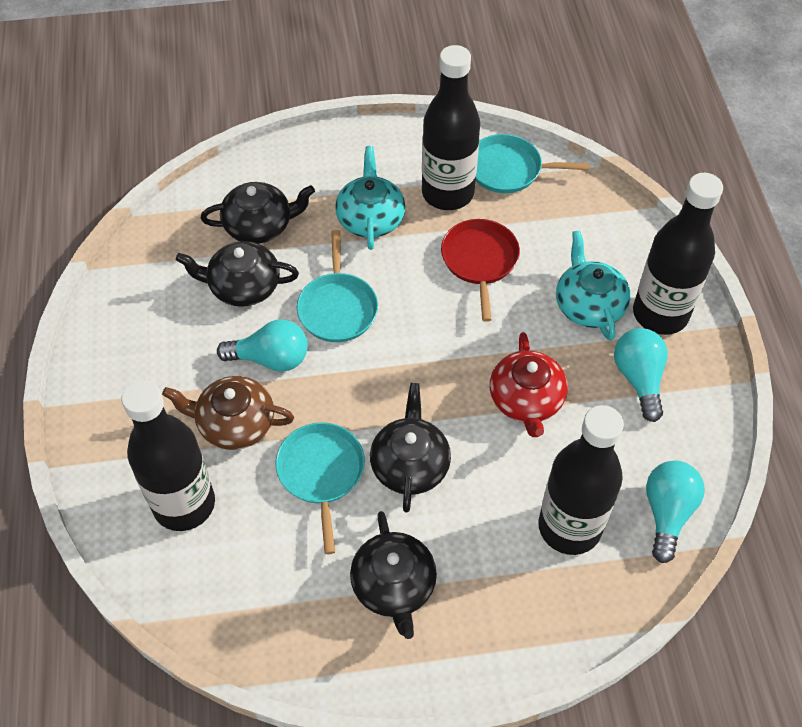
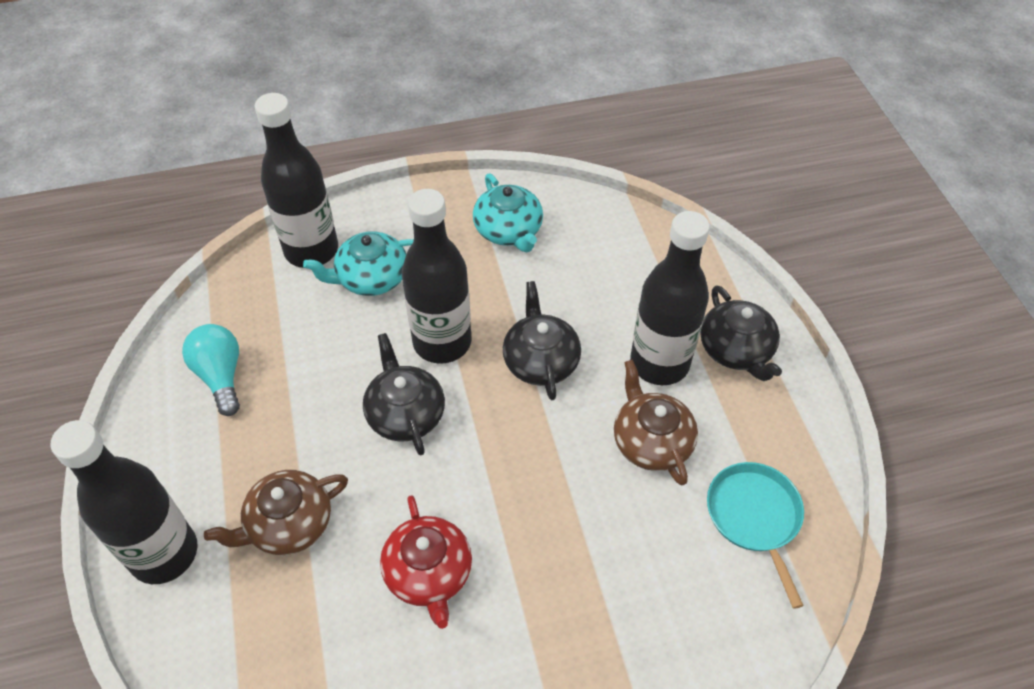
black teapot: 4 -> 3
brown teapot: 1 -> 2
red pan: 1 -> 0
turquoise light bulb: 3 -> 1
turquoise pan: 3 -> 1

